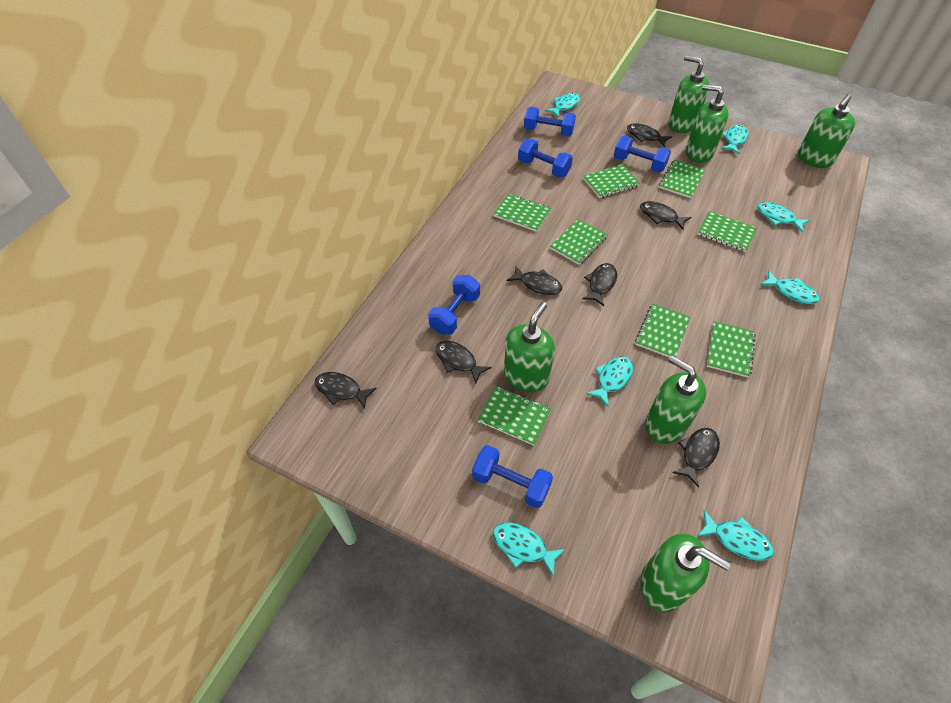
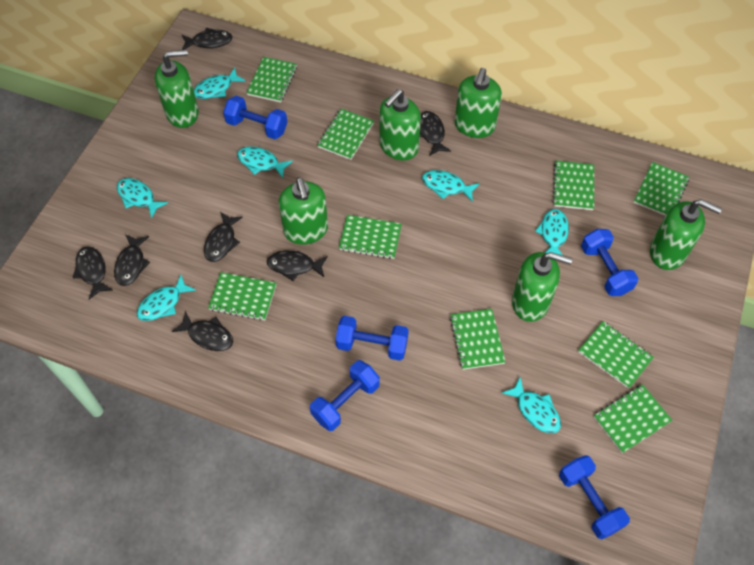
green notebook: 8 -> 9

